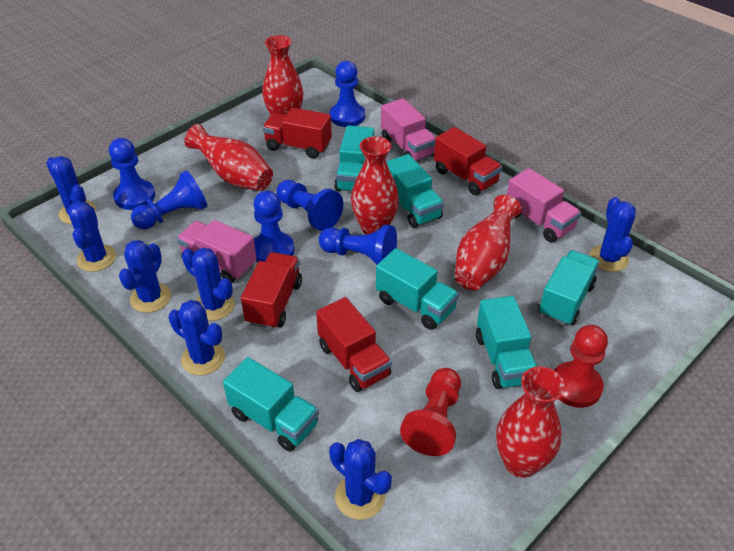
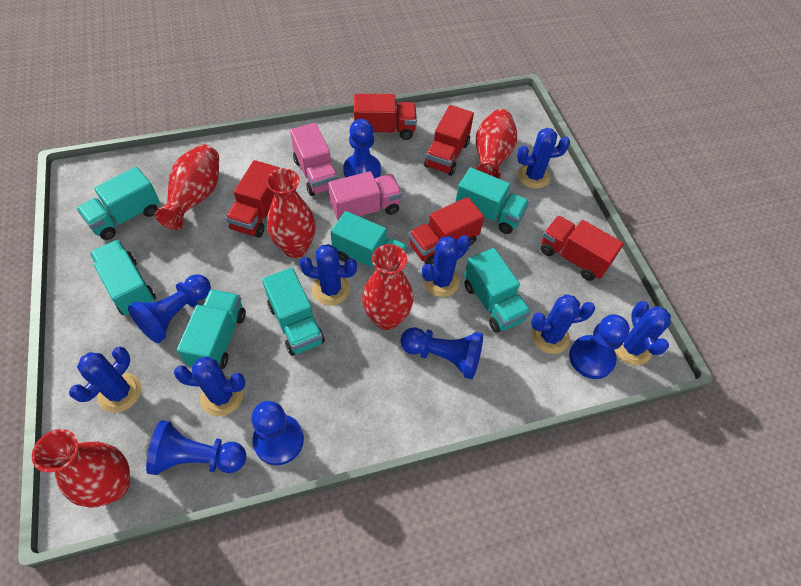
pink truck: 3 -> 2
red pawn: 2 -> 0
red truck: 4 -> 5
turquoise truck: 6 -> 7

